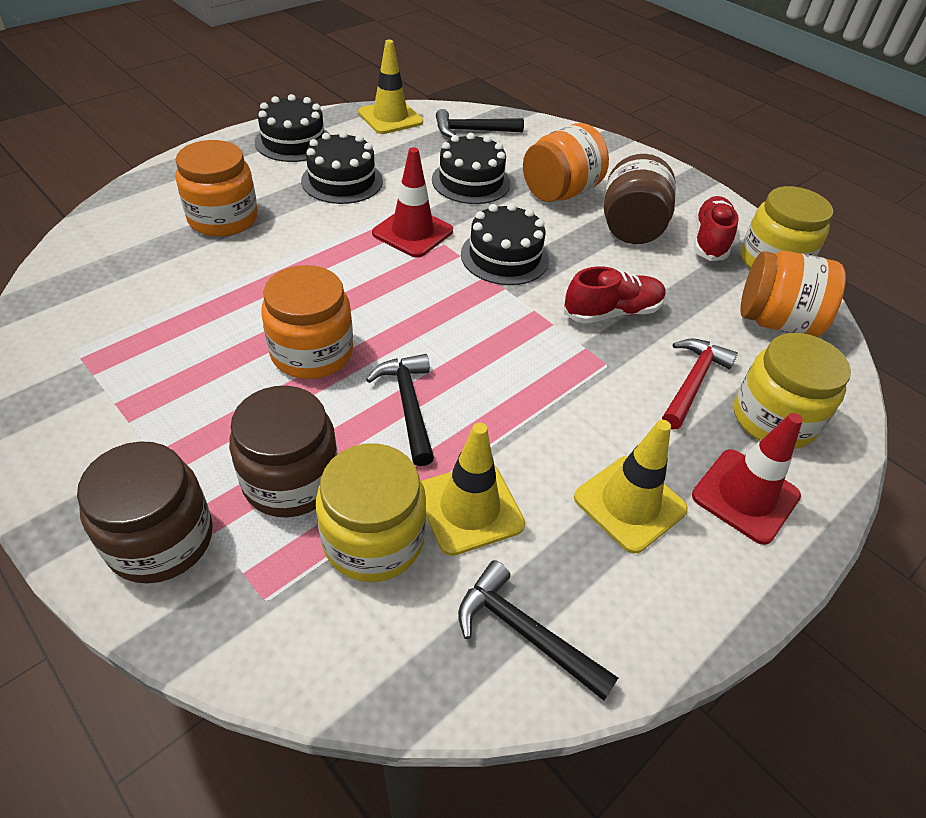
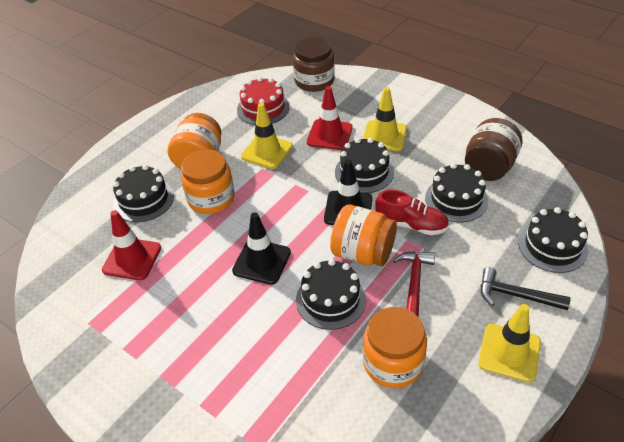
black cake: 4 -> 5
black hammer: 3 -> 1
black traffic cone: 0 -> 2
brown jar: 3 -> 2
red cake: 0 -> 1
red shoe: 2 -> 1
yellow jar: 3 -> 0

